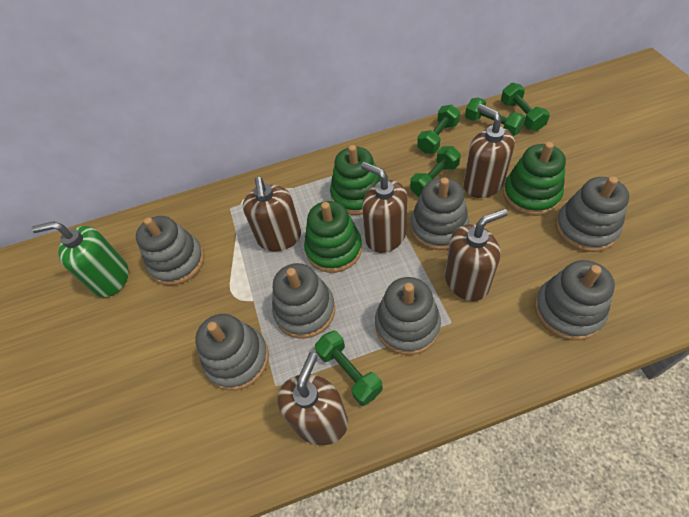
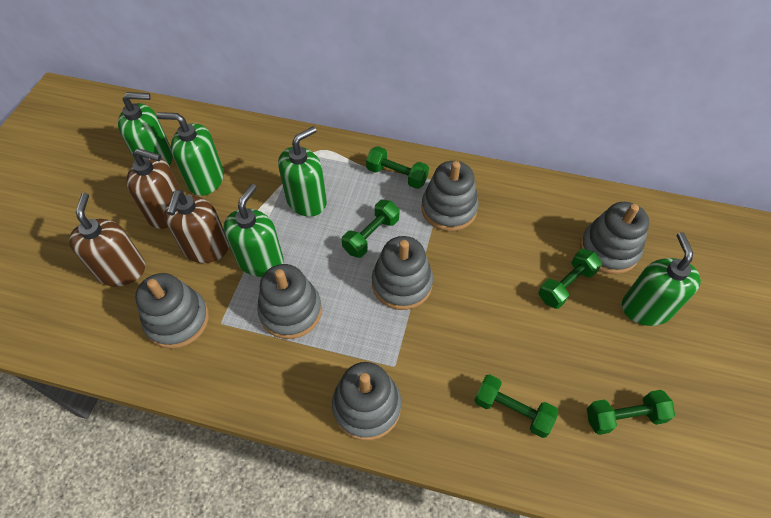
brown soap dispenser: 5 -> 3
green soap dispenser: 1 -> 5
green stacking toy: 3 -> 0
grey stacking toy: 7 -> 6

